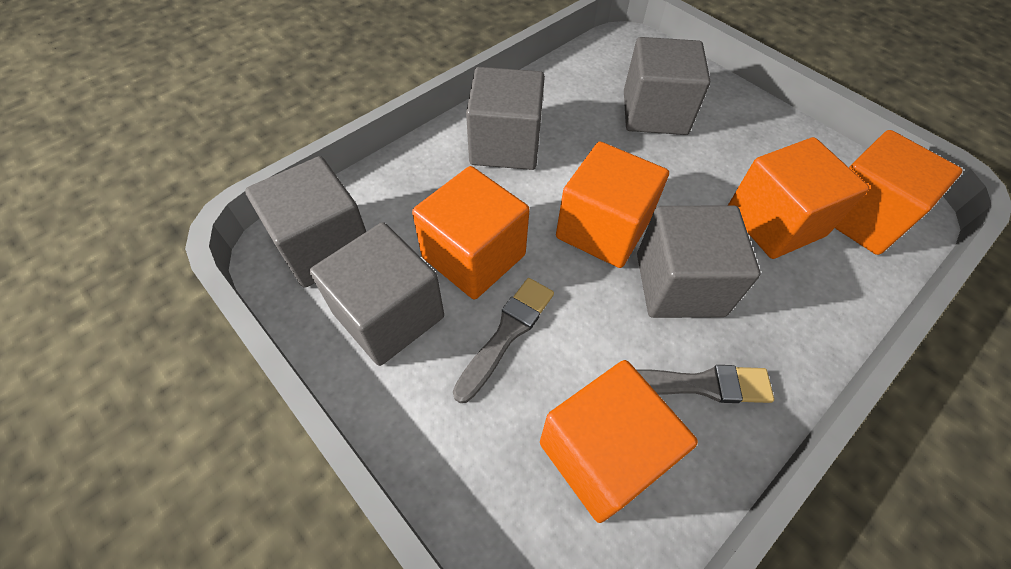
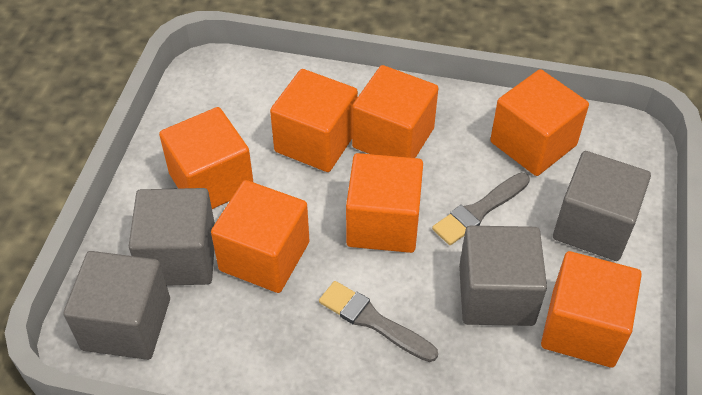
grey cube: 5 -> 4
orange cube: 5 -> 7

